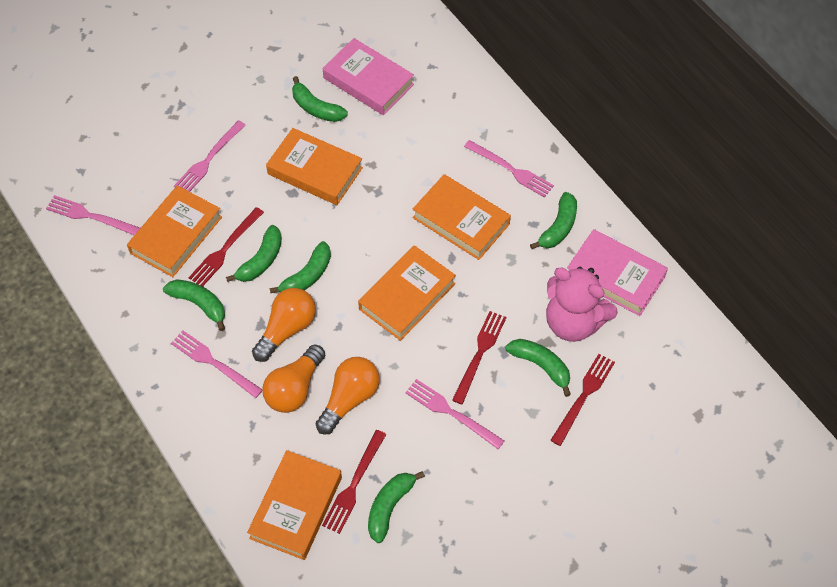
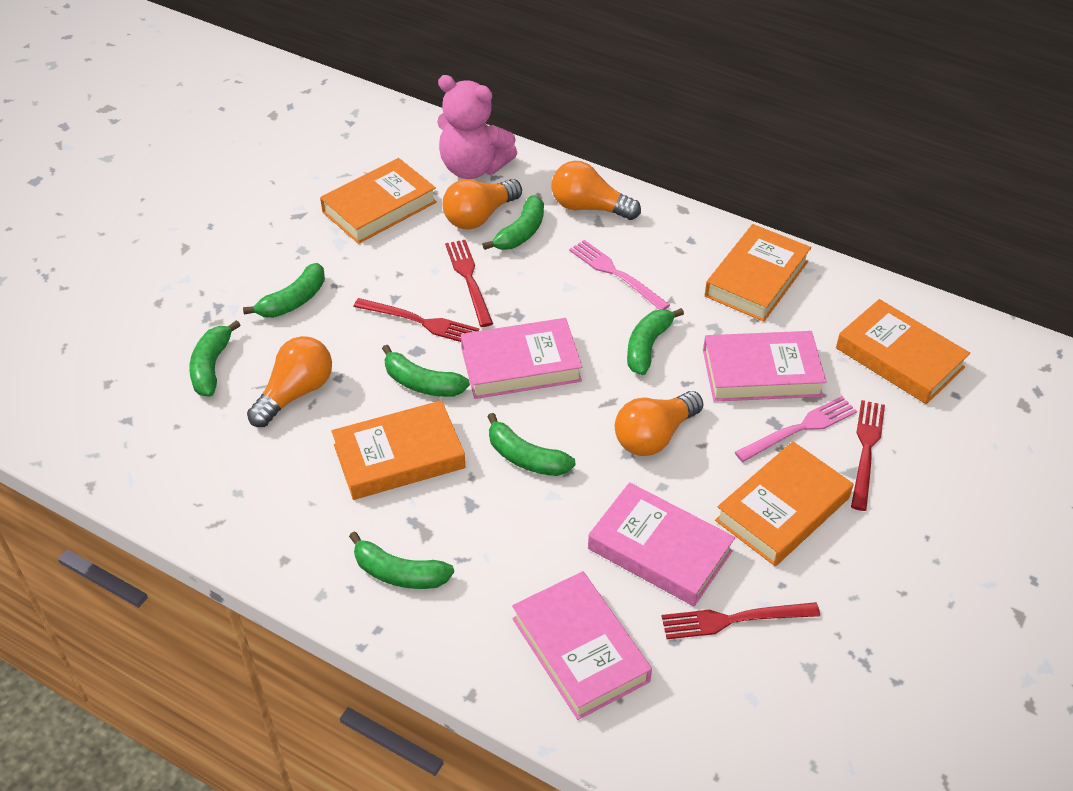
orange light bulb: 3 -> 4
pink book: 2 -> 4
pink fork: 5 -> 2

